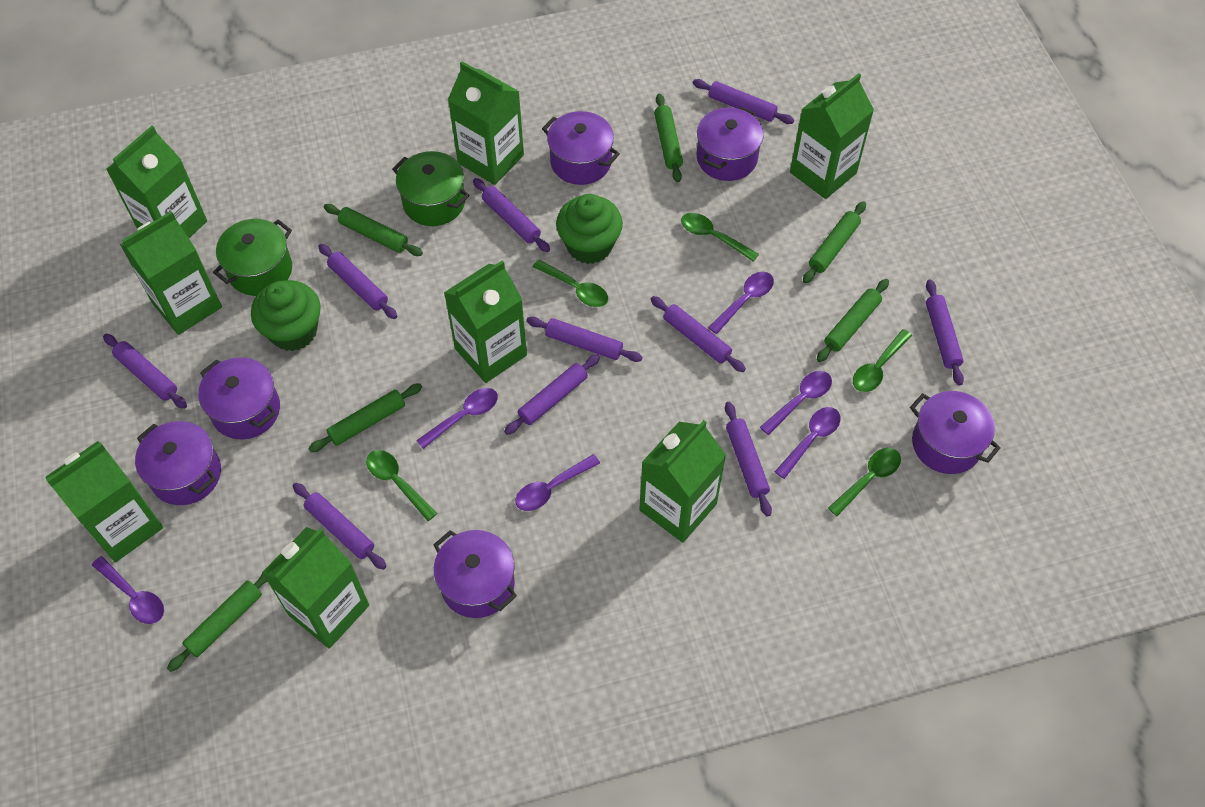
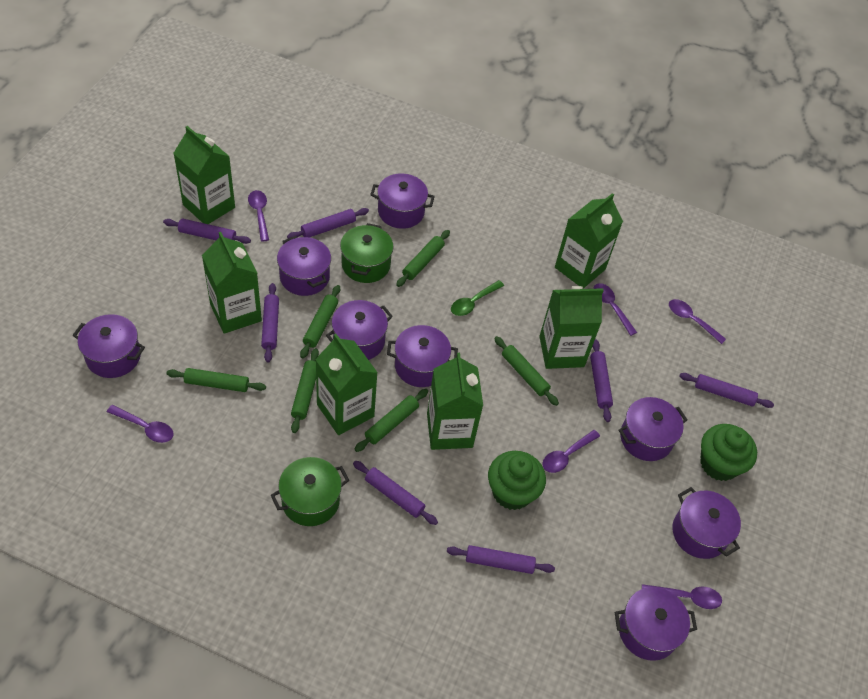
green carton: 8 -> 6
green spoon: 5 -> 1
purple pot: 6 -> 8
purple rolling pin: 10 -> 7

